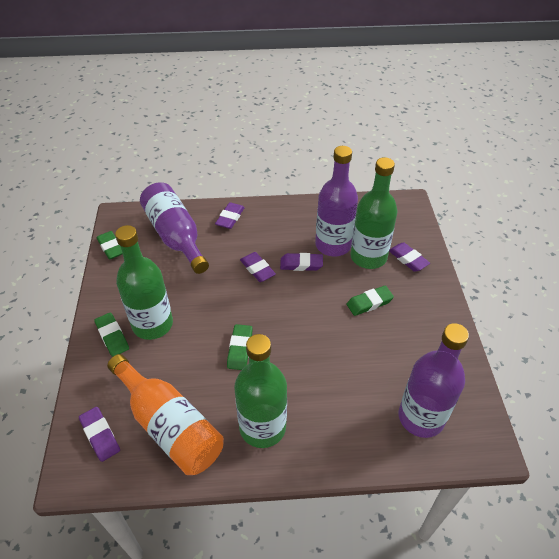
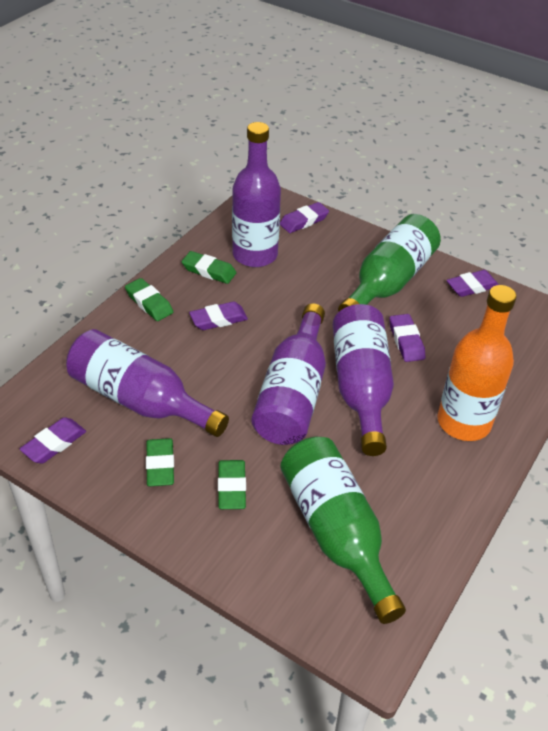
green bottle: 3 -> 2
purple bottle: 3 -> 4

